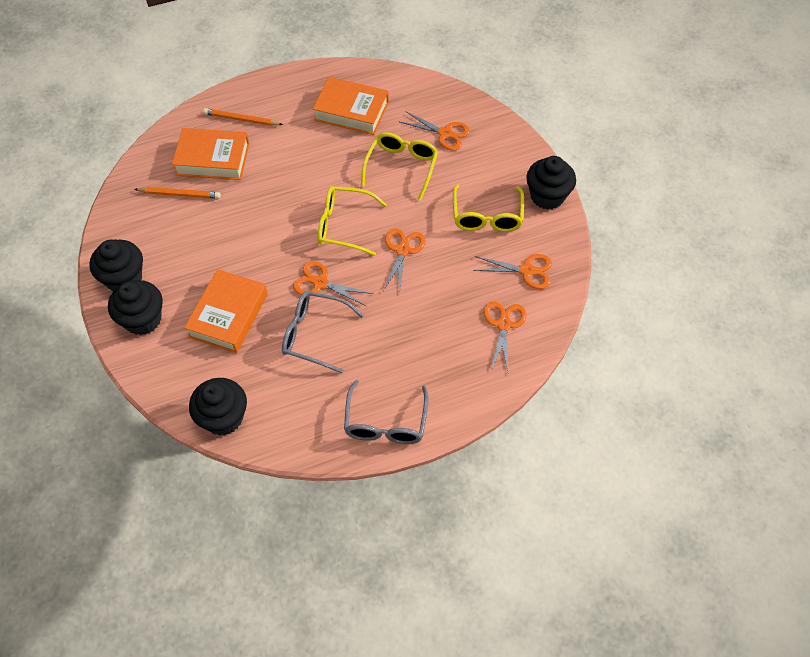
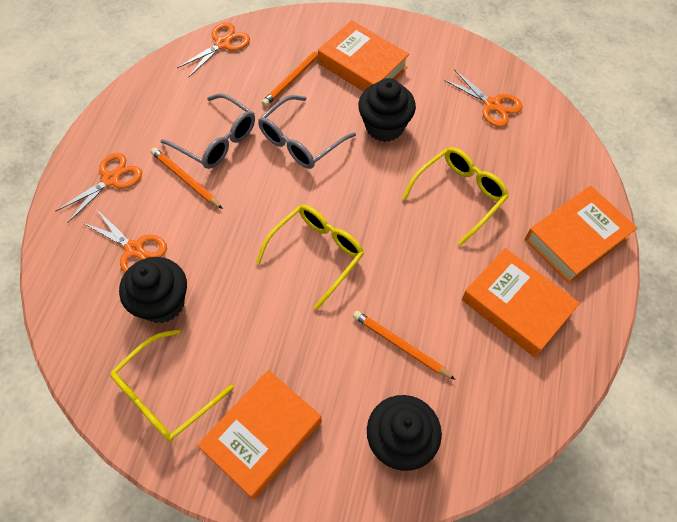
black cupcake: 4 -> 3
orange book: 3 -> 4
orange pencil: 2 -> 3
orange scissors: 5 -> 4

